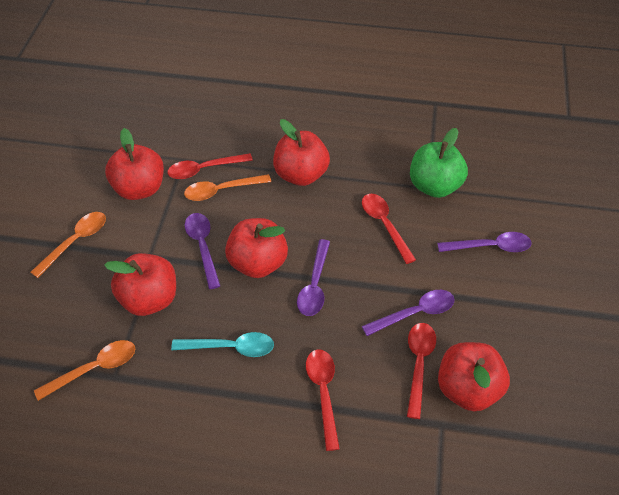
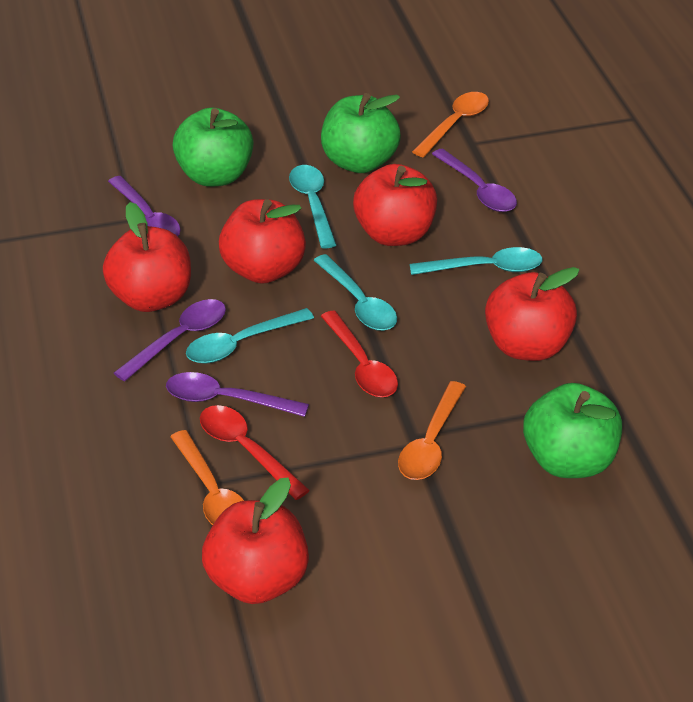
green apple: 1 -> 3
red spoon: 4 -> 2
turquoise spoon: 1 -> 4

